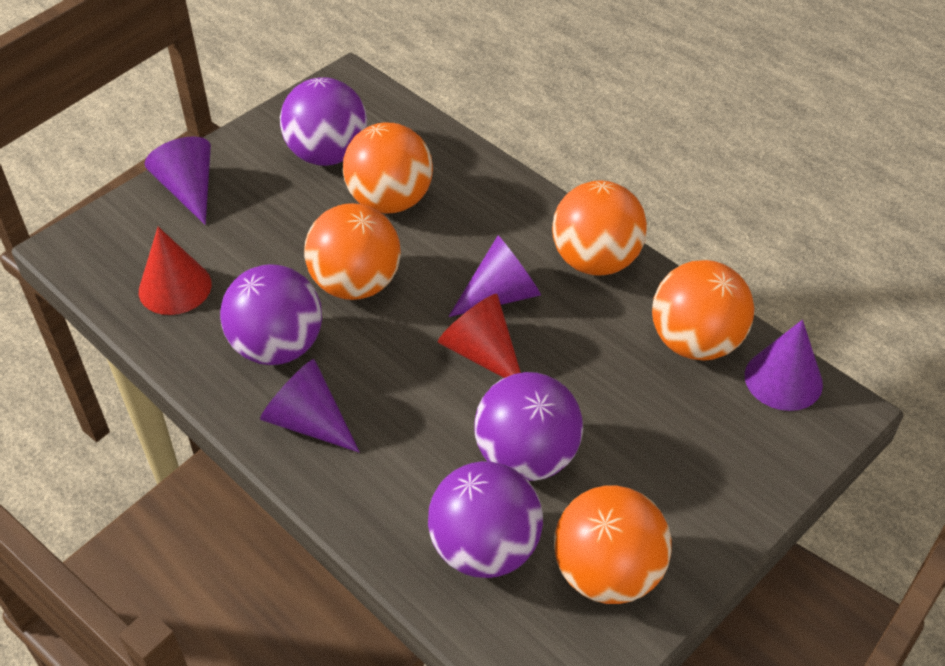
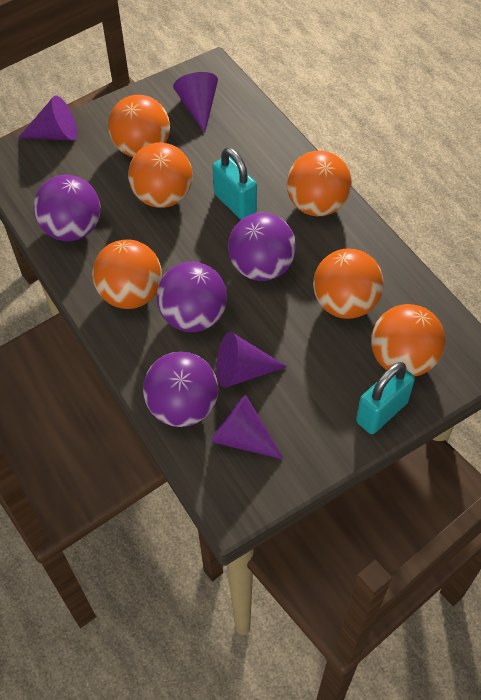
orange ball: 5 -> 6
red cone: 2 -> 0
turquoise padlock: 0 -> 2

